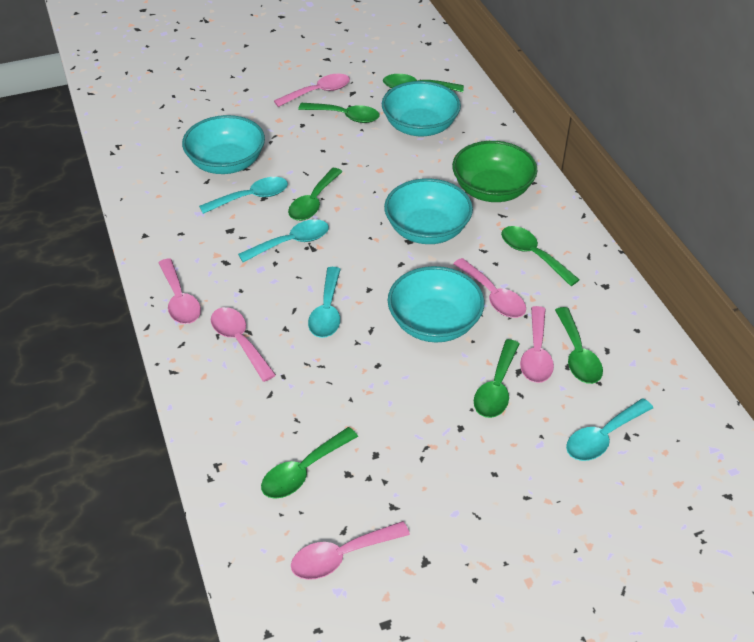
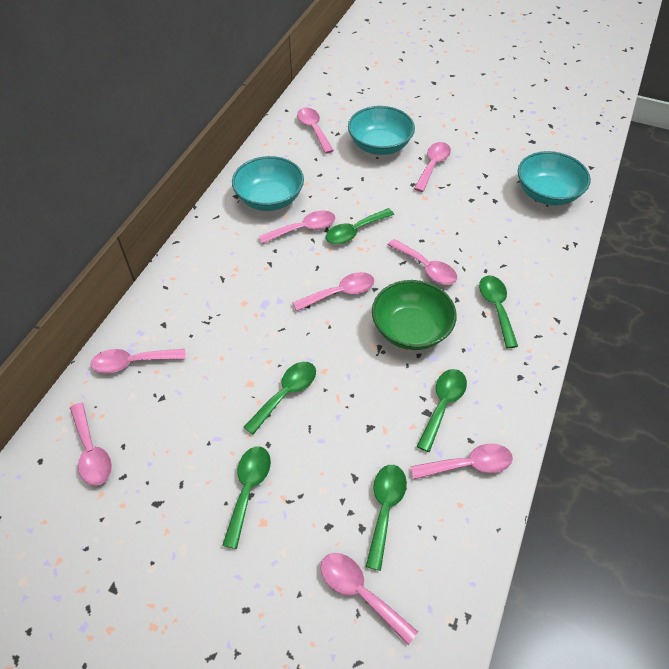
green spoon: 7 -> 6
pink spoon: 6 -> 9
turquoise bowl: 4 -> 3
turquoise spoon: 4 -> 0

